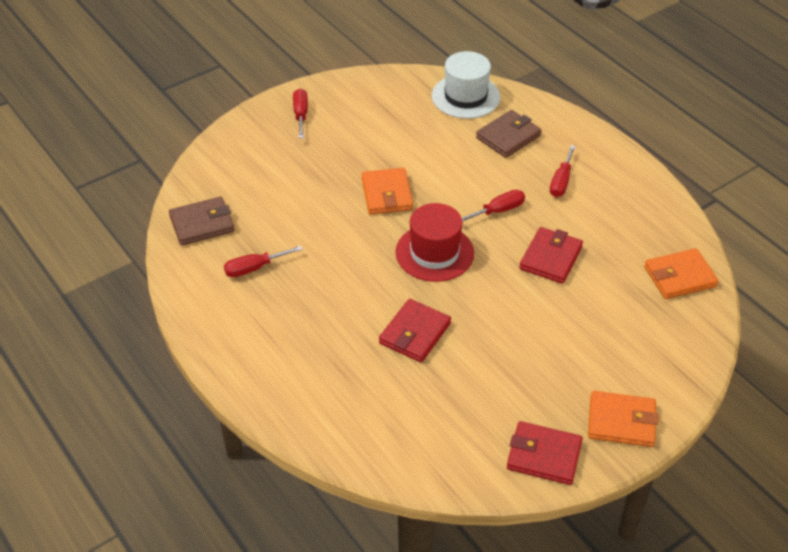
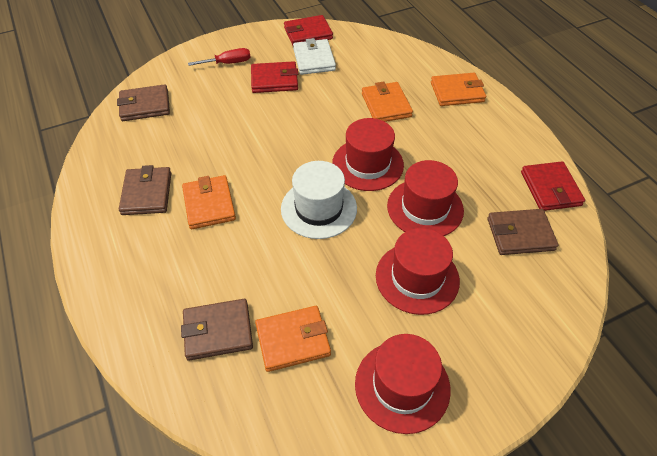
brown wallet: 2 -> 4
orange wallet: 3 -> 4
red hat: 1 -> 4
red screwdriver: 4 -> 1
white wallet: 0 -> 1

